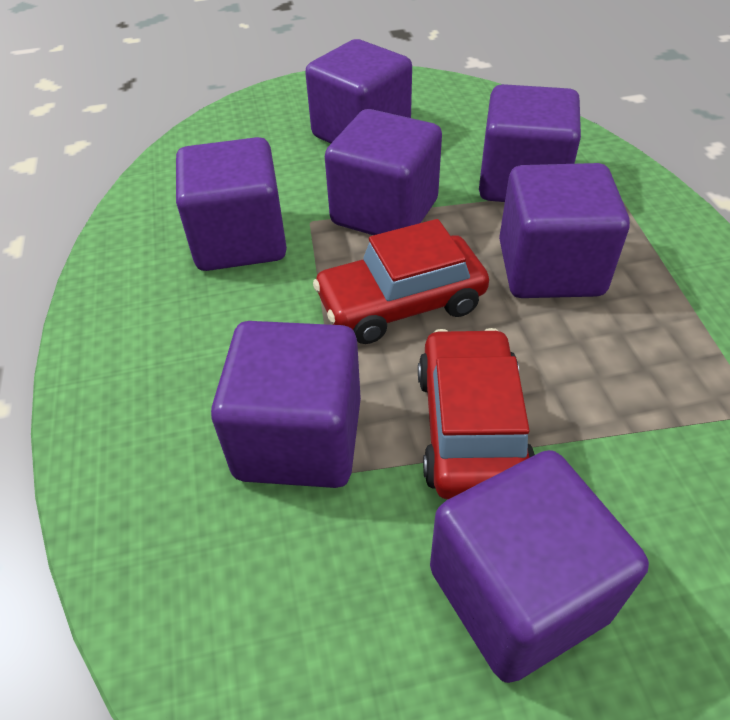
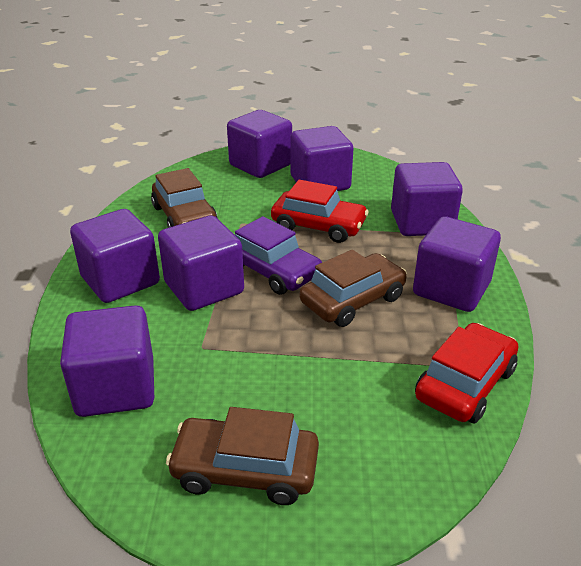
brown car: 0 -> 3
purple car: 0 -> 1

